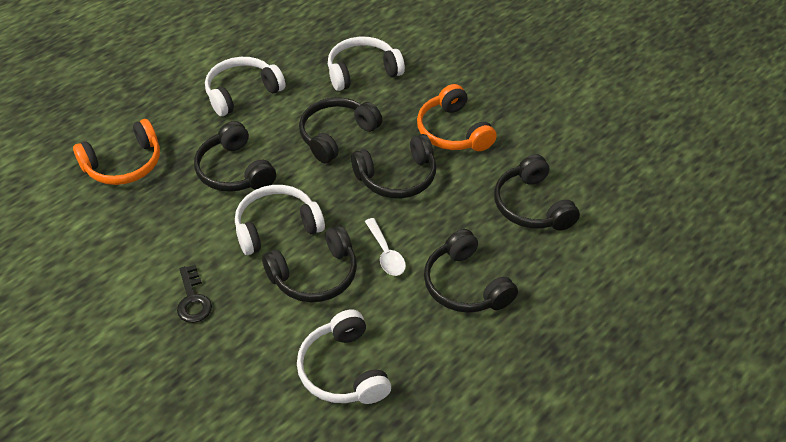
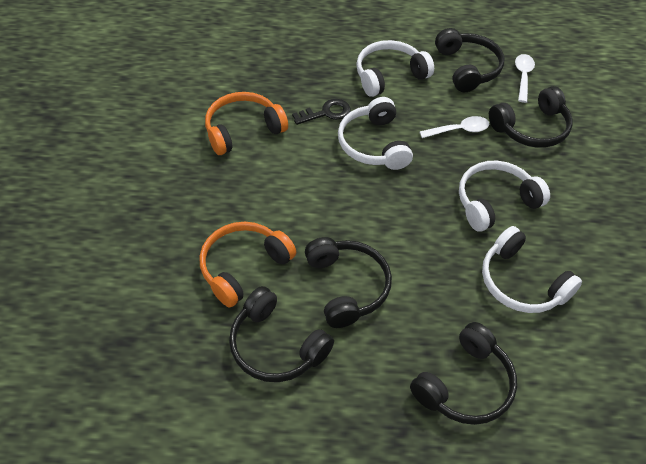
black headphones: 6 -> 5
white spoon: 1 -> 2

